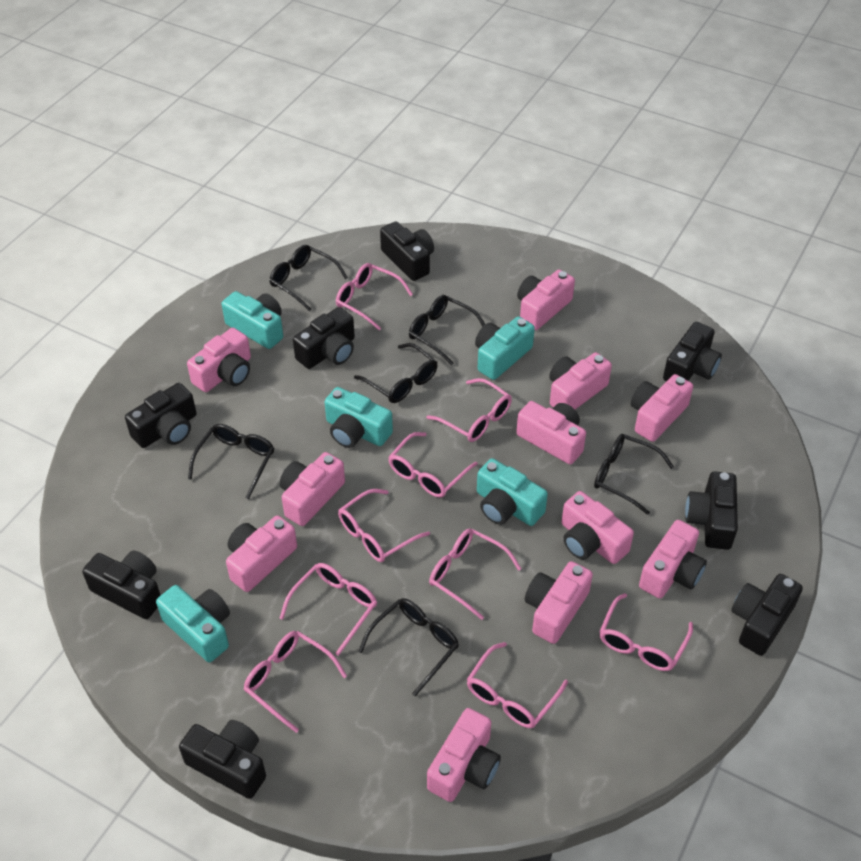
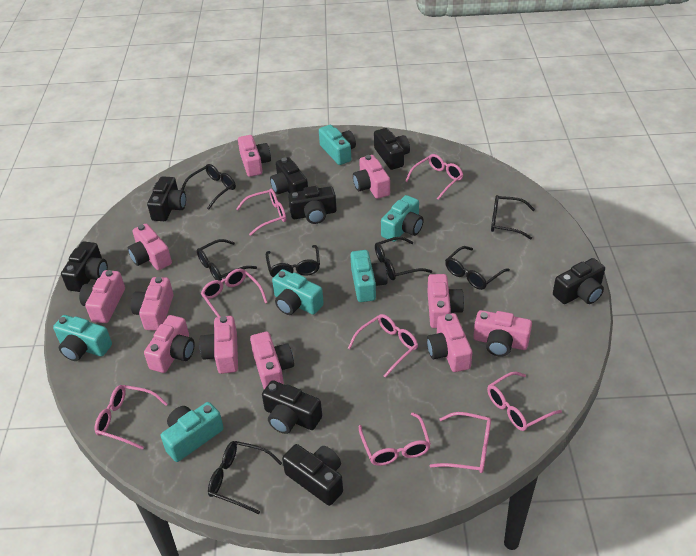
black glasses: 6 -> 7
pink glasses: 9 -> 8
turquoise camera: 5 -> 6

